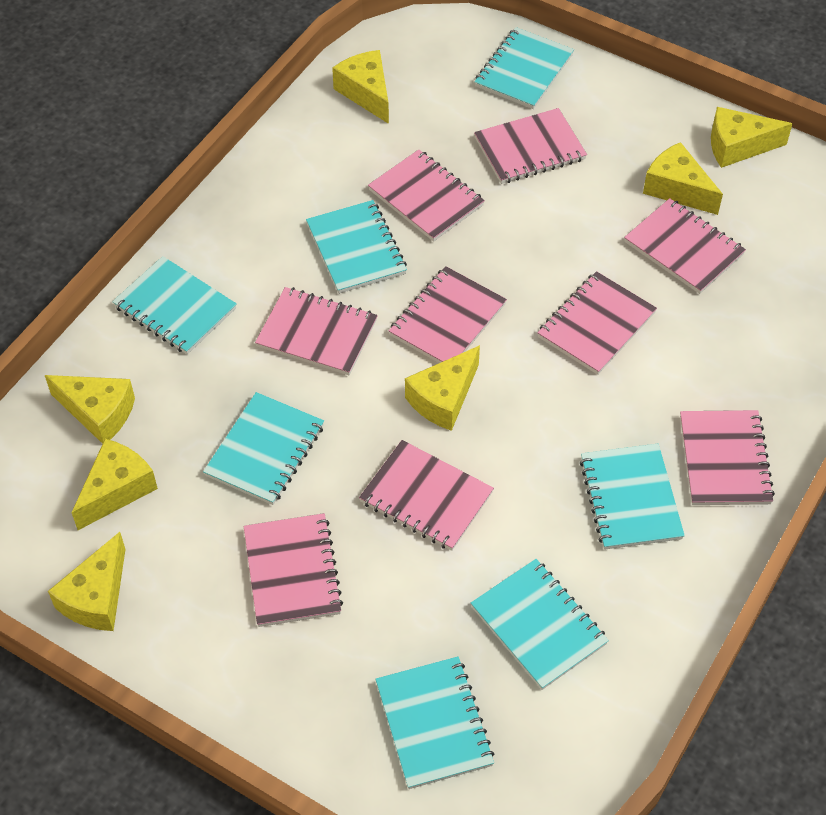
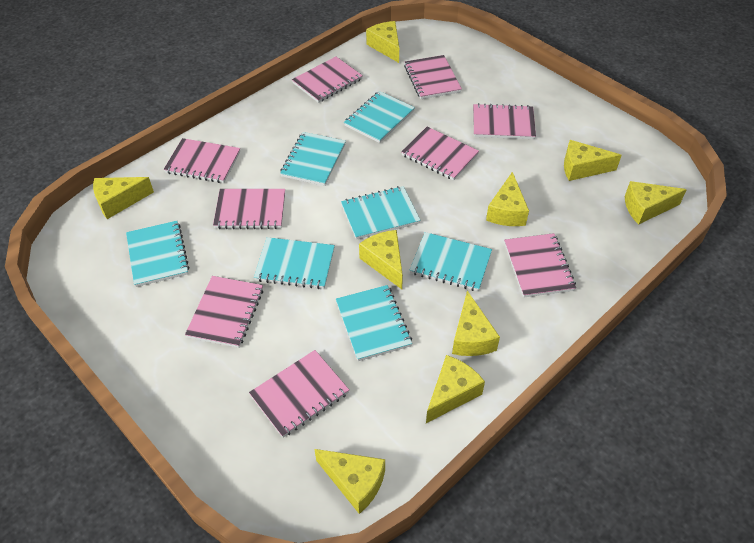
yellow cheese: 7 -> 9

